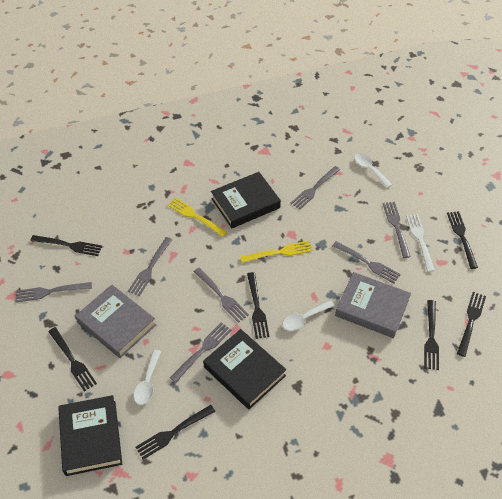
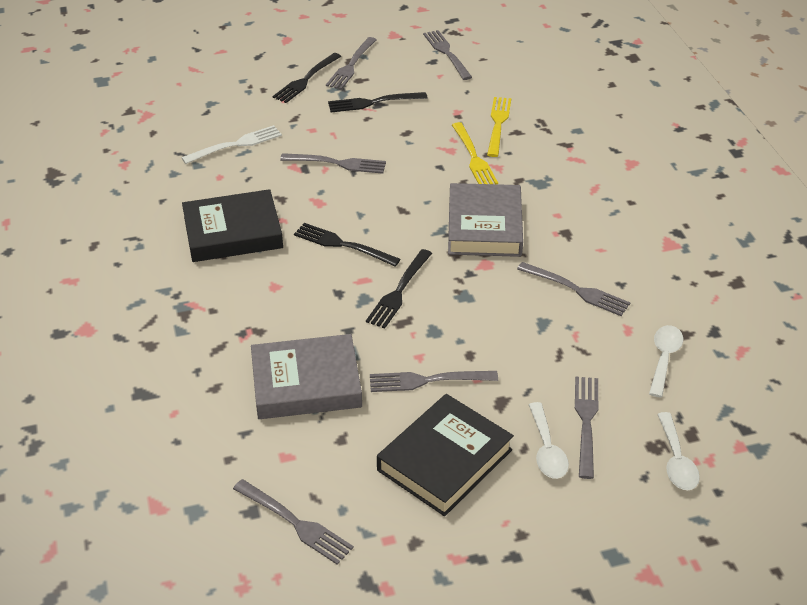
black book: 3 -> 2
black fork: 7 -> 4

